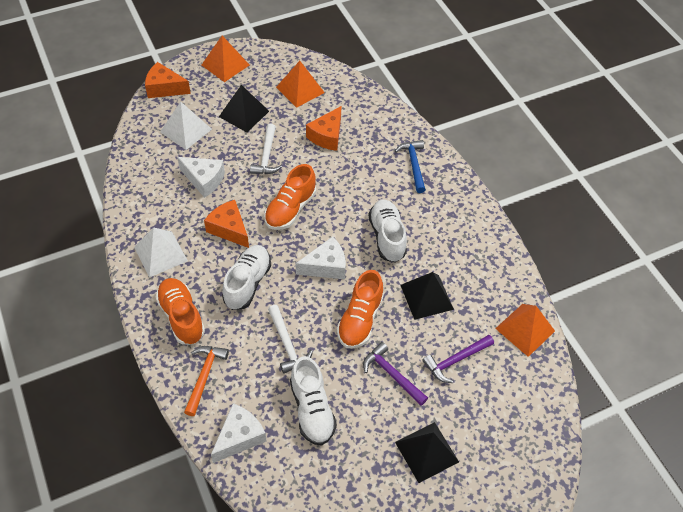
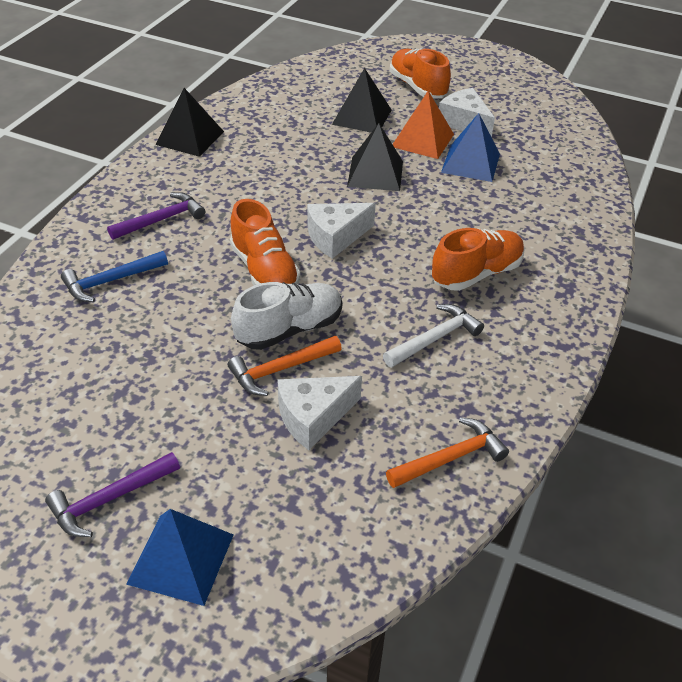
blue pyramid: 0 -> 2
orange cheese: 3 -> 0
orange hammer: 1 -> 2
orange pyramid: 3 -> 1
white hammer: 2 -> 1
white pyramid: 2 -> 0
white shoe: 3 -> 1

